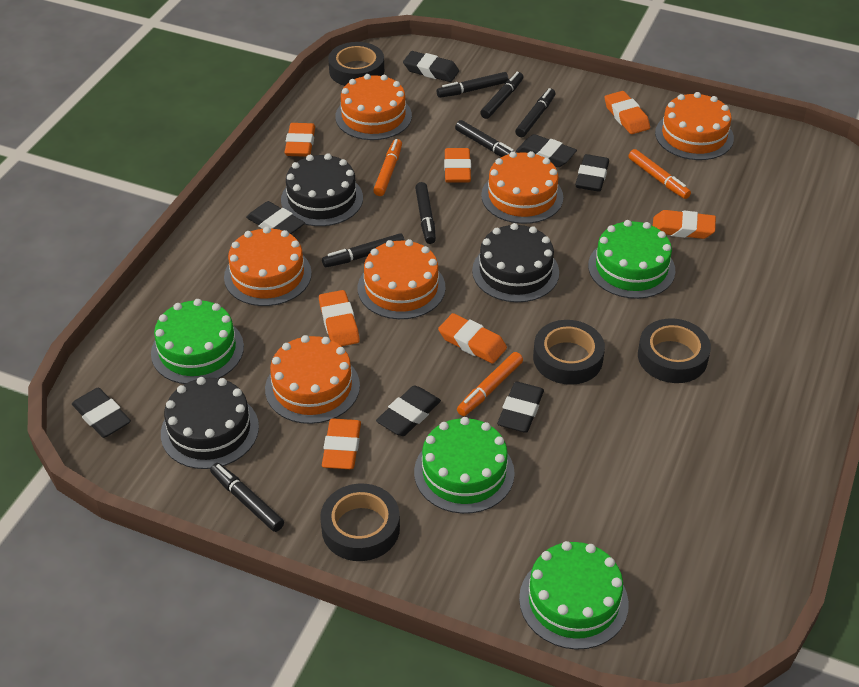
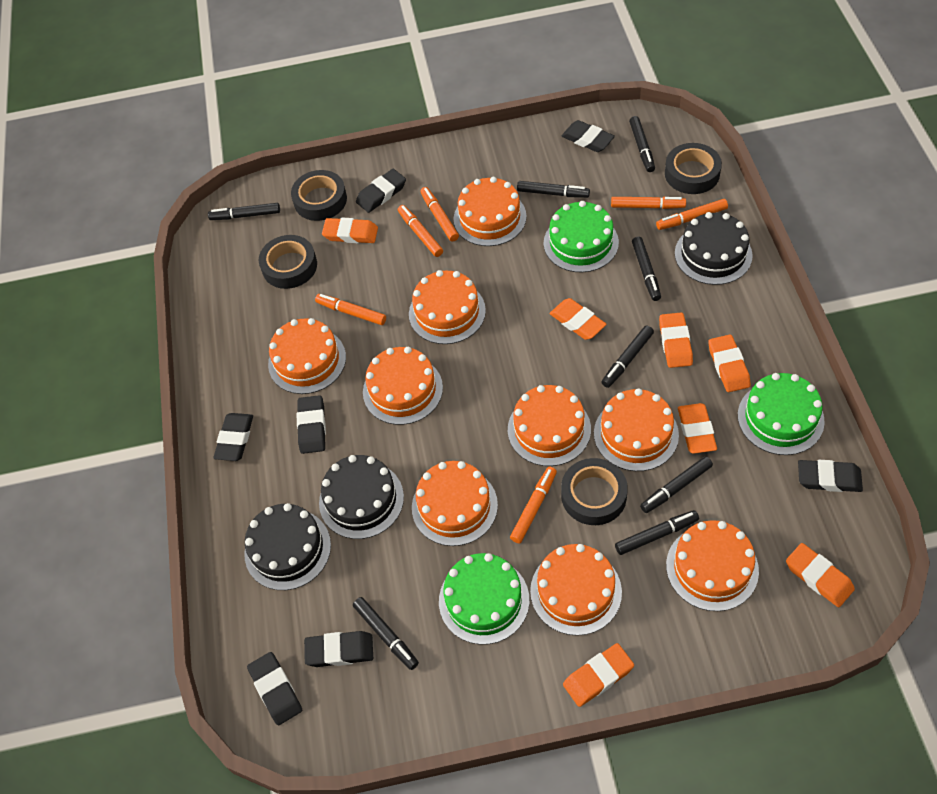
black marker: 7 -> 8
green cake: 4 -> 3
orange cake: 6 -> 9
orange marker: 3 -> 6

